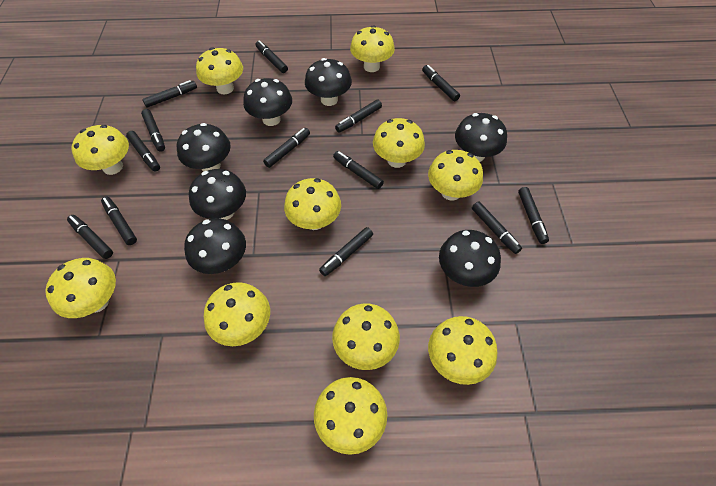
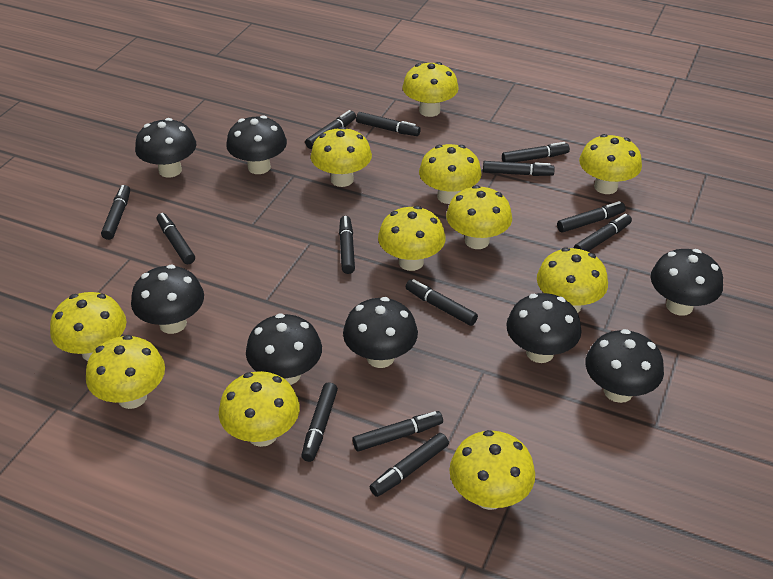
black mushroom: 7 -> 8

